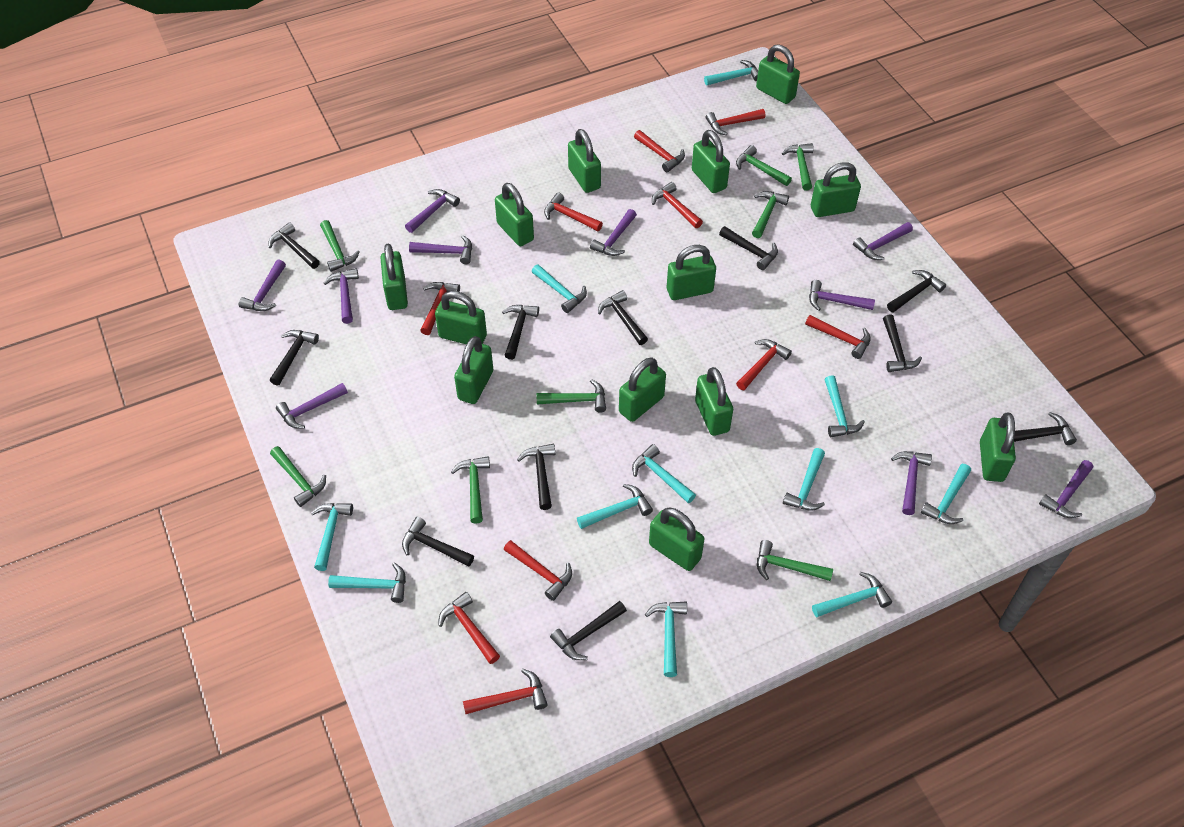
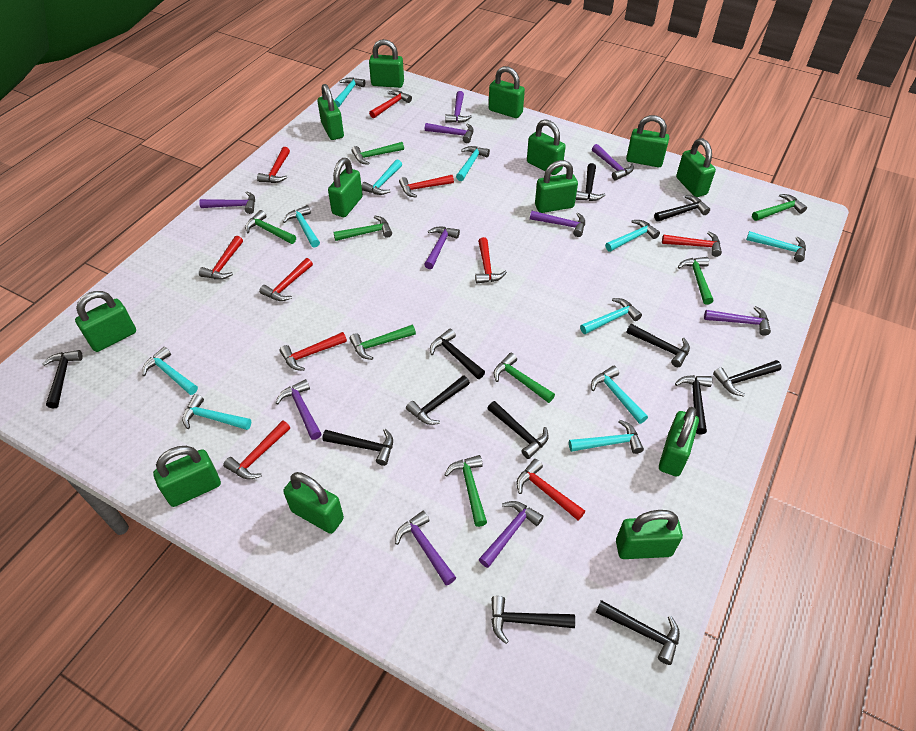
black hammer: 11 -> 12

